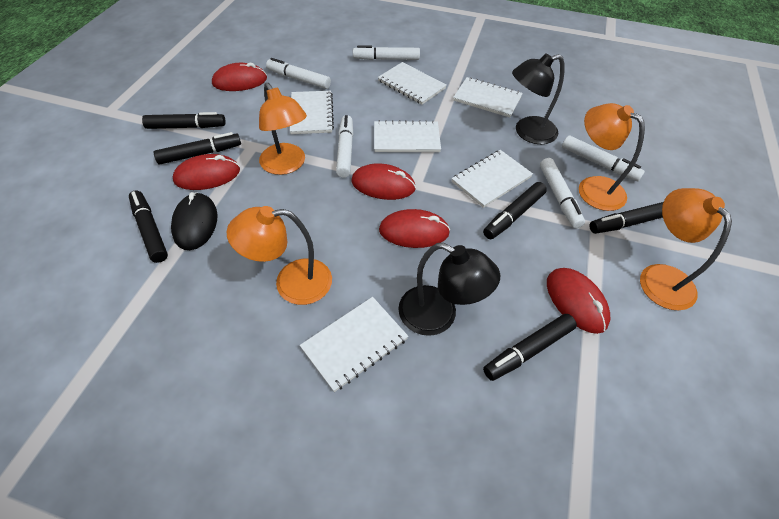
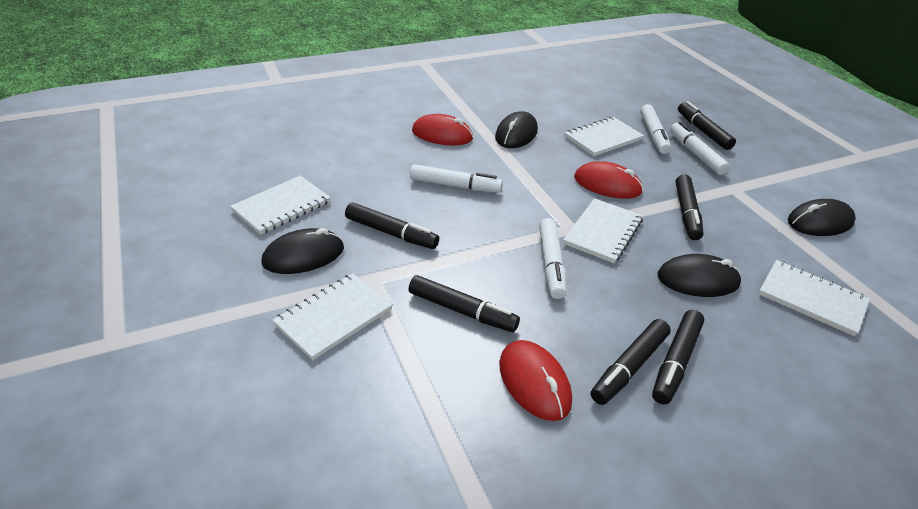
black lamp: 2 -> 0
black mouse: 1 -> 4
orange lamp: 4 -> 0
red mouse: 5 -> 3
white marker: 5 -> 4
white notebook: 6 -> 5

